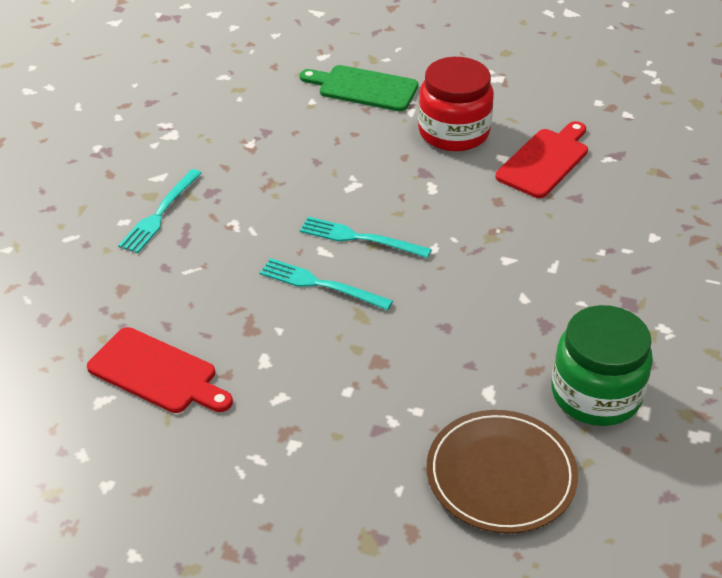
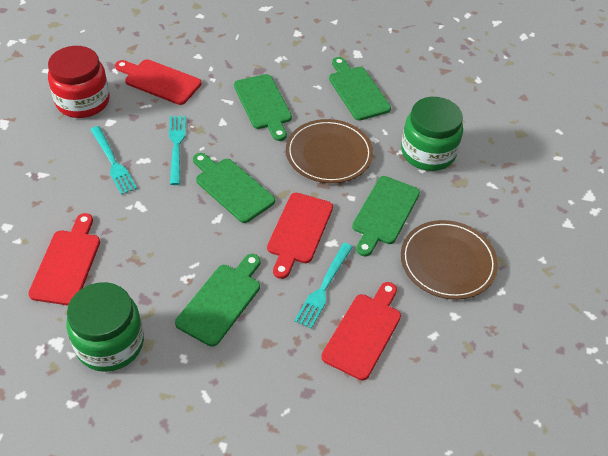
brown plate: 1 -> 2
green cutting board: 1 -> 5
green jar: 1 -> 2
red cutting board: 2 -> 4

